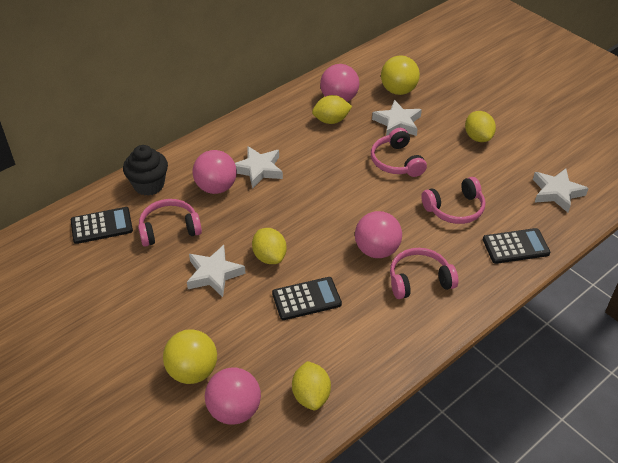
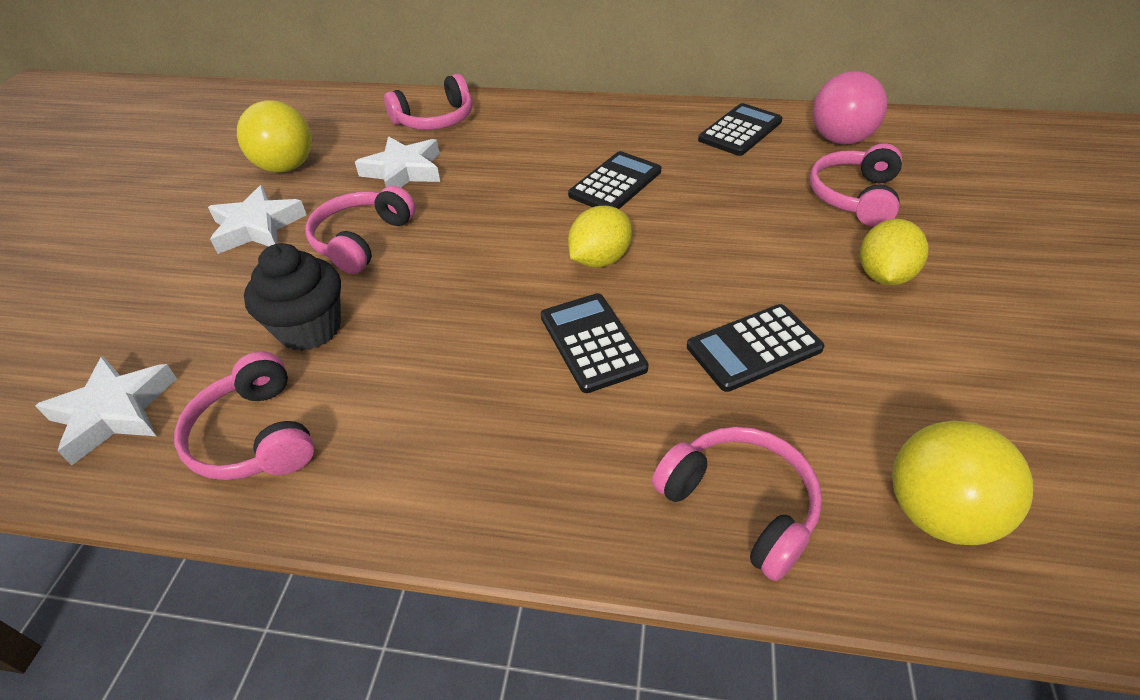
black calculator: 3 -> 4
pink ball: 4 -> 1
pink headphones: 4 -> 5
white star: 4 -> 3
yellow lemon: 4 -> 2

